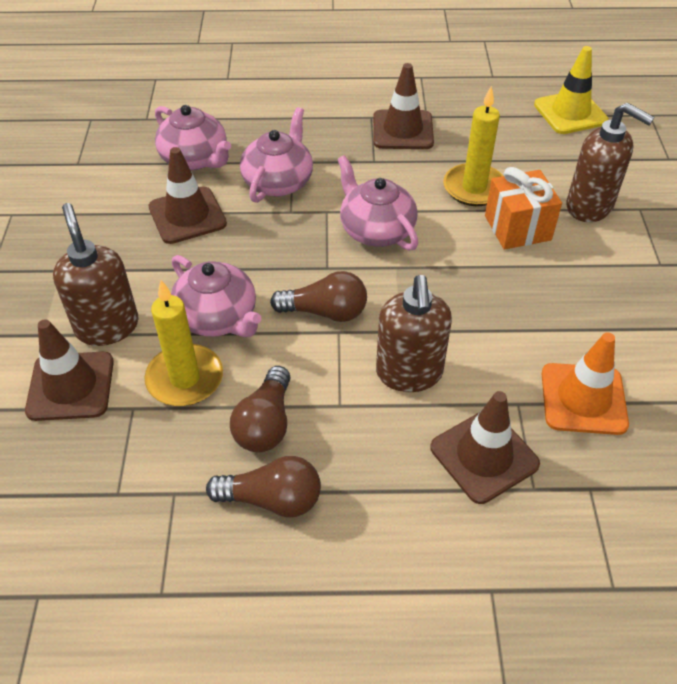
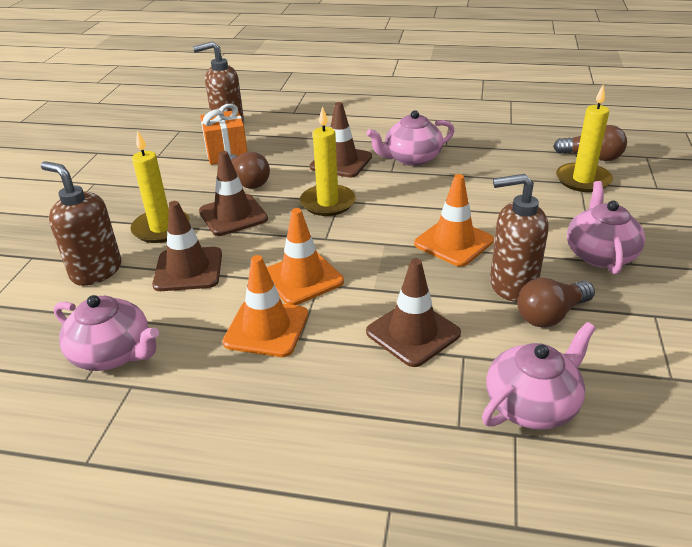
orange traffic cone: 1 -> 3
yellow candle: 2 -> 3
yellow traffic cone: 1 -> 0

